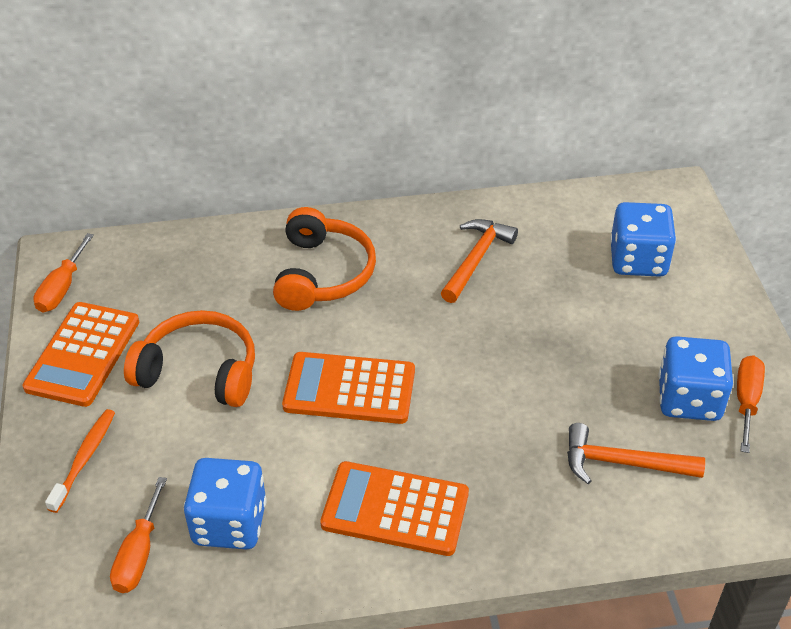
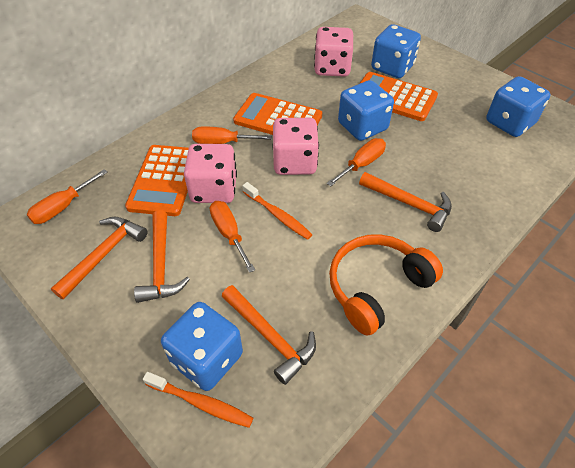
blue dice: 3 -> 4
orange hammer: 2 -> 4
orange headphones: 2 -> 1
orange screwdriver: 3 -> 4
orange toothbrush: 1 -> 2
pink dice: 0 -> 3

